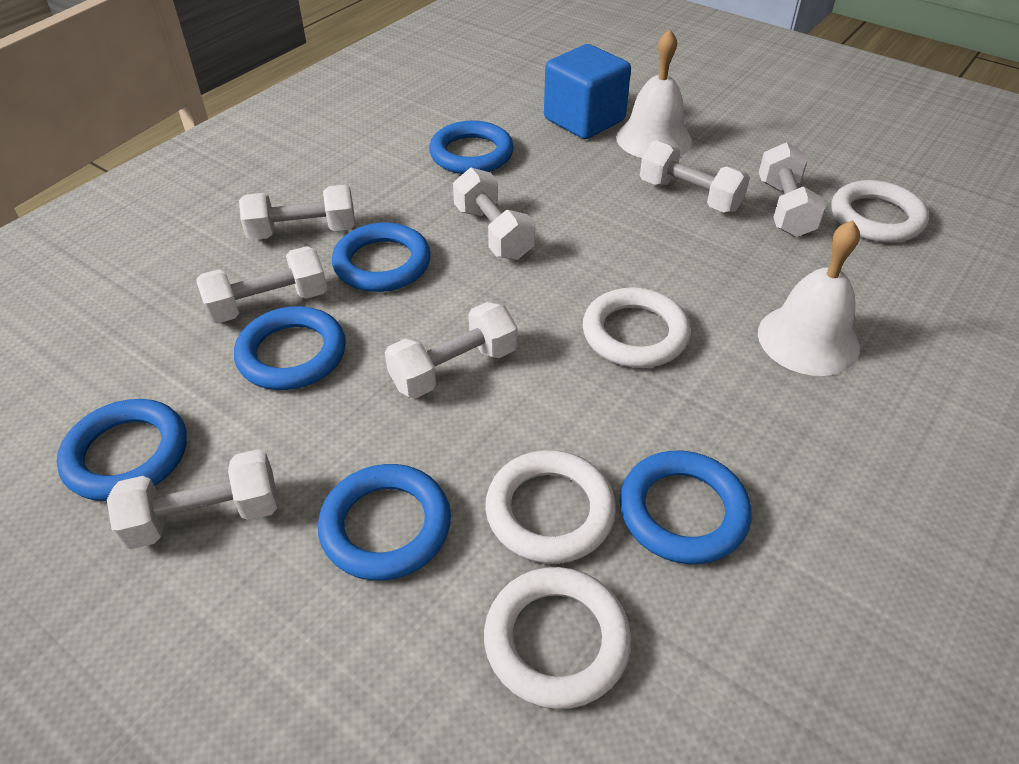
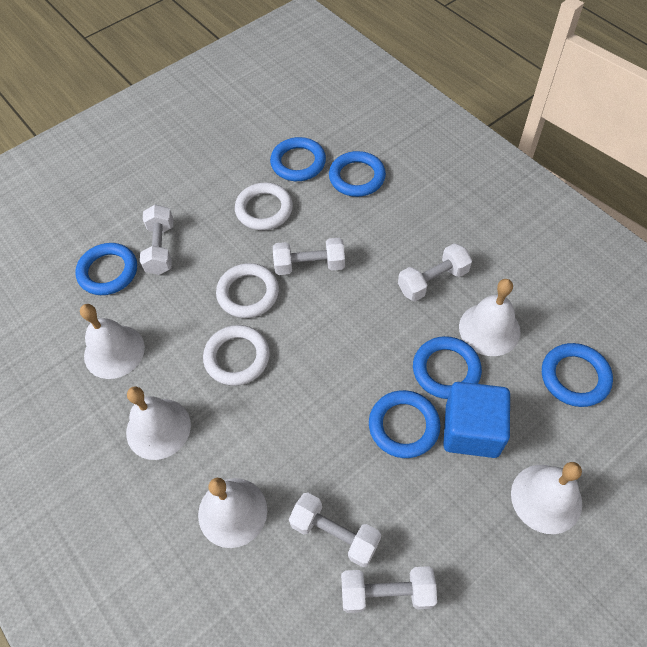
white bell: 2 -> 5
white dumbbell: 7 -> 5
white ring: 4 -> 3

